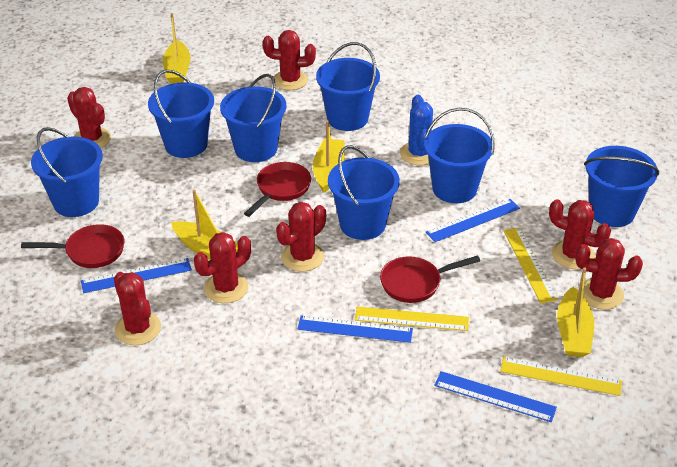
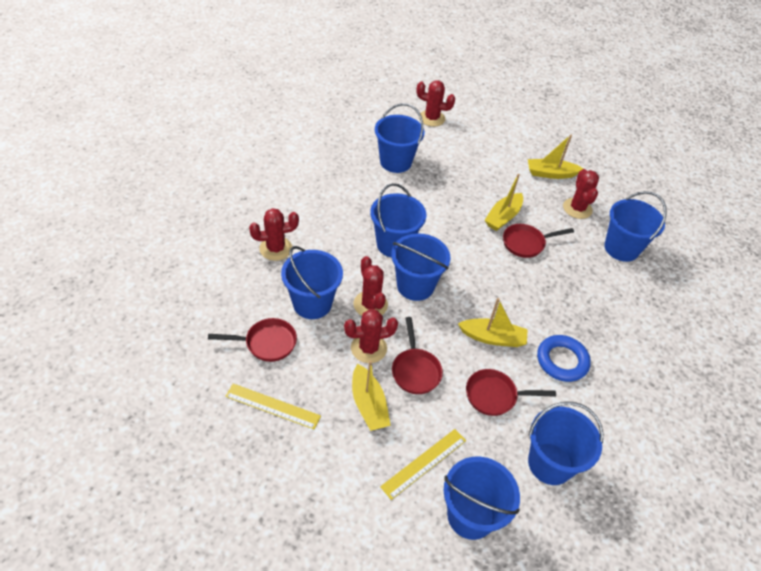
blue cactus: 1 -> 0
blue ring: 0 -> 1
blue ruler: 4 -> 0
red cactus: 7 -> 5
red pan: 3 -> 4
yellow ruler: 3 -> 2

